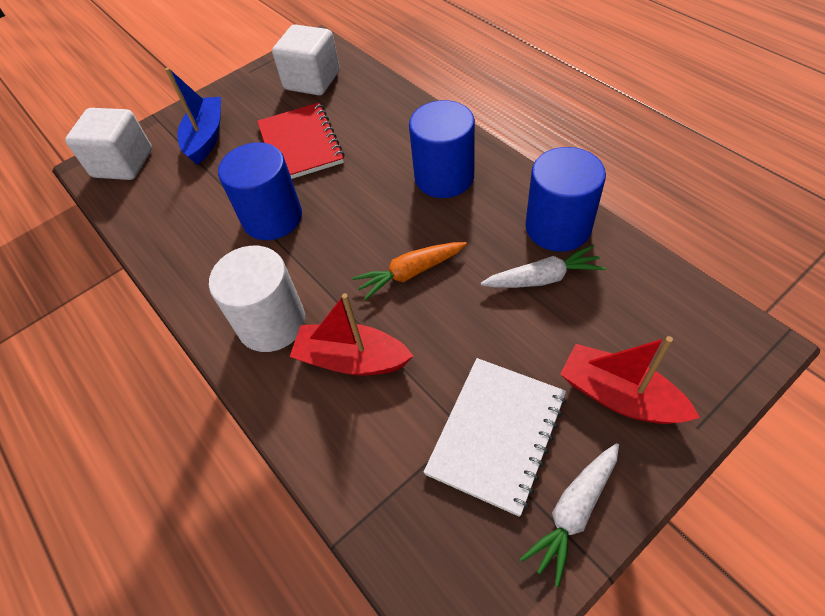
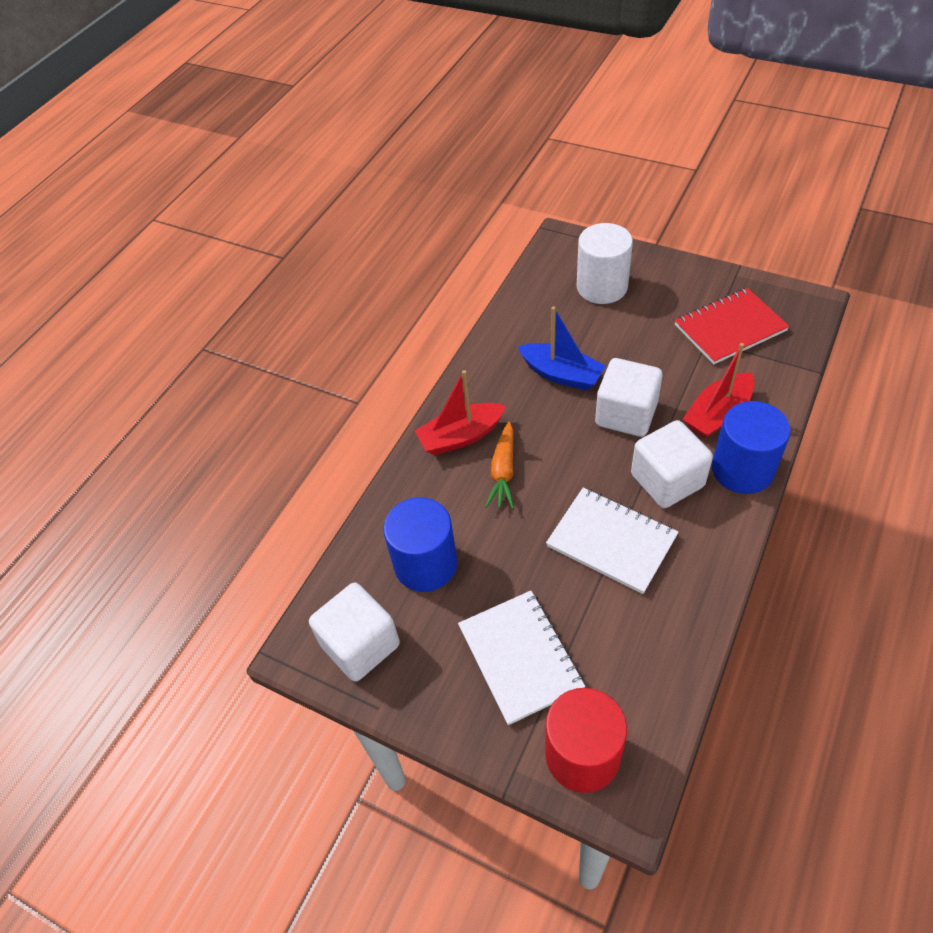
blue cylinder: 3 -> 2
red cylinder: 0 -> 1
white carrot: 2 -> 0
white cube: 2 -> 3
white notebook: 1 -> 2

